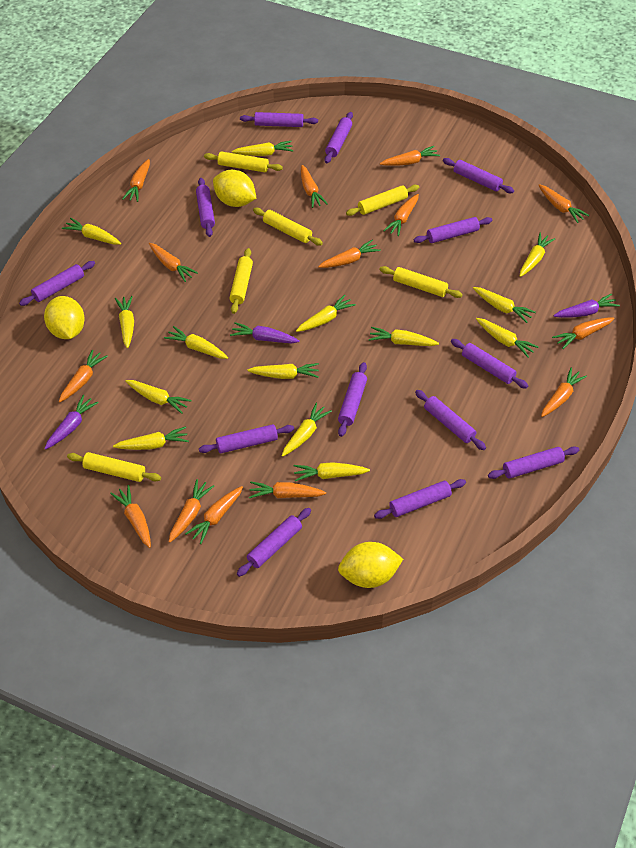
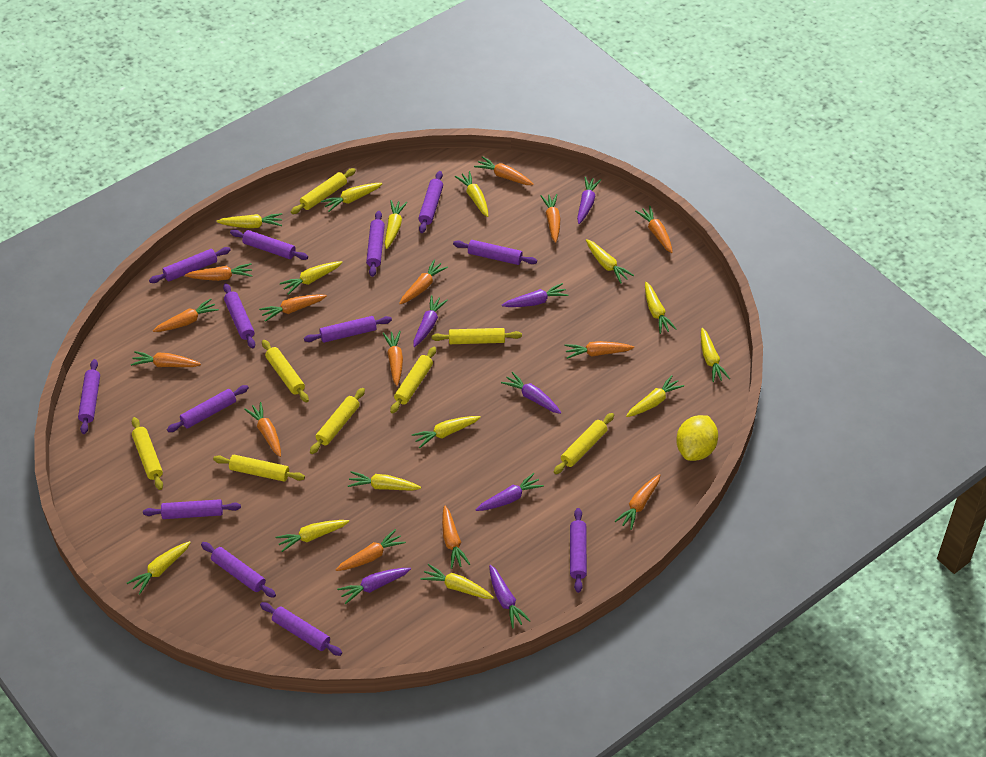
purple carrot: 3 -> 7
yellow lemon: 3 -> 1
yellow rolling pin: 6 -> 8

